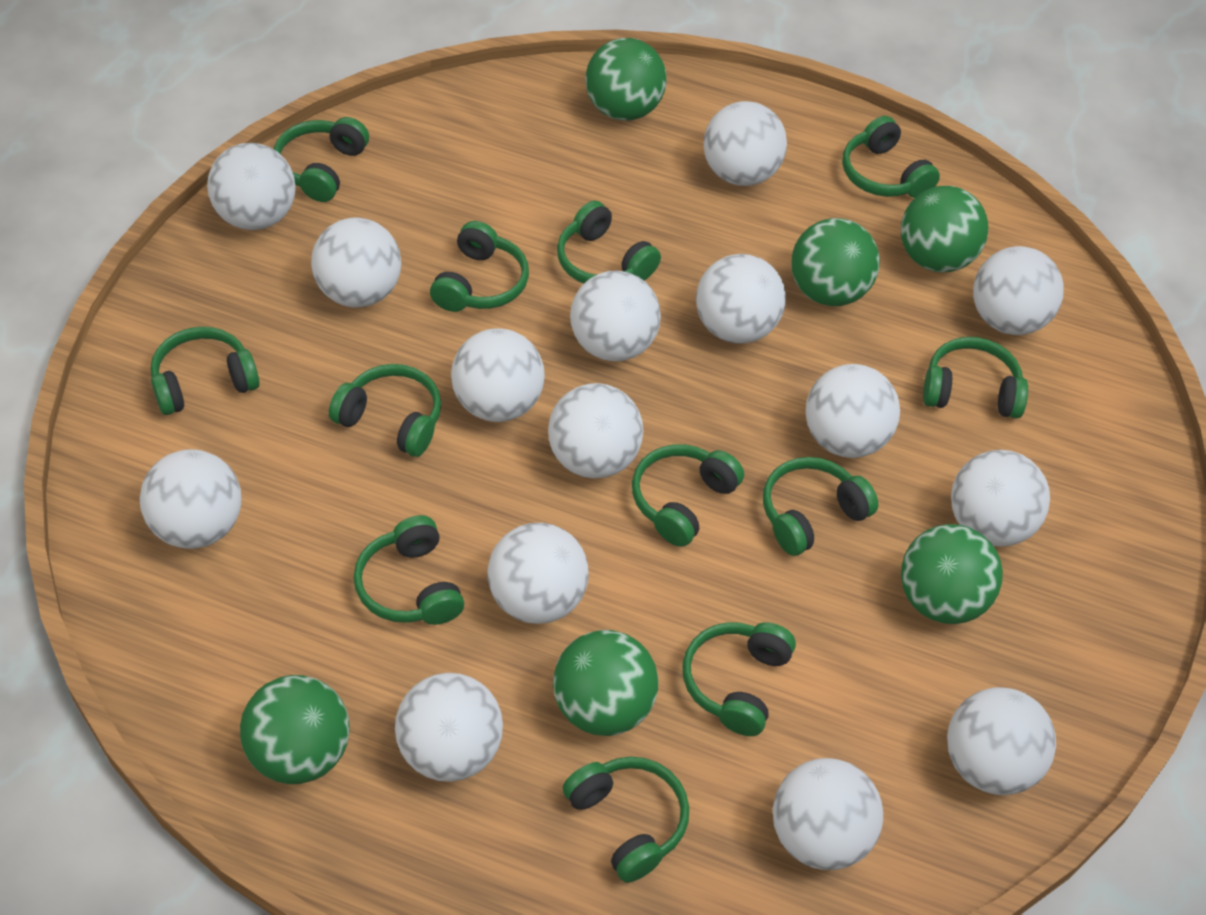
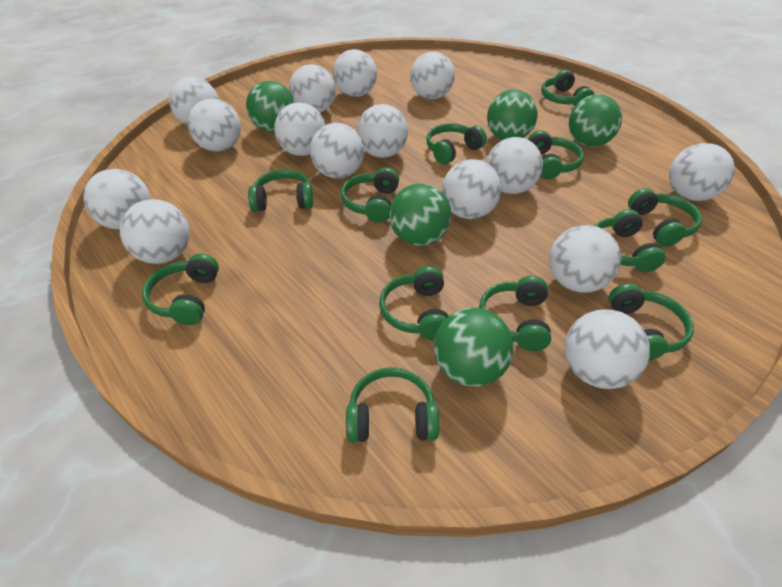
green ball: 6 -> 5

